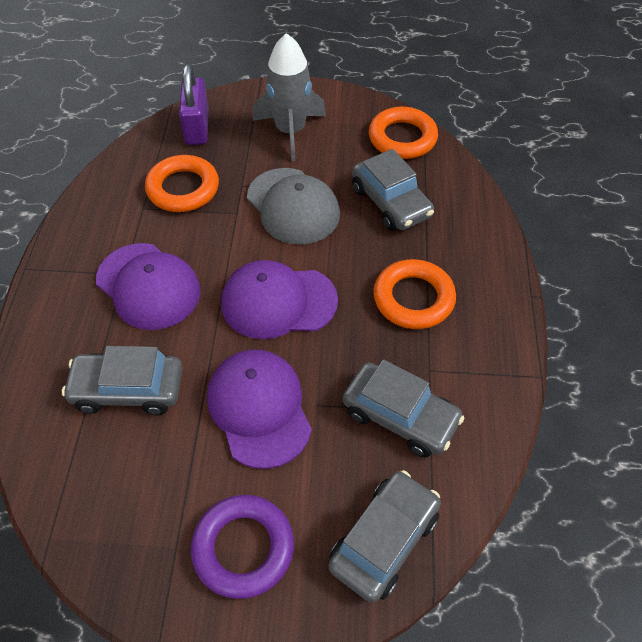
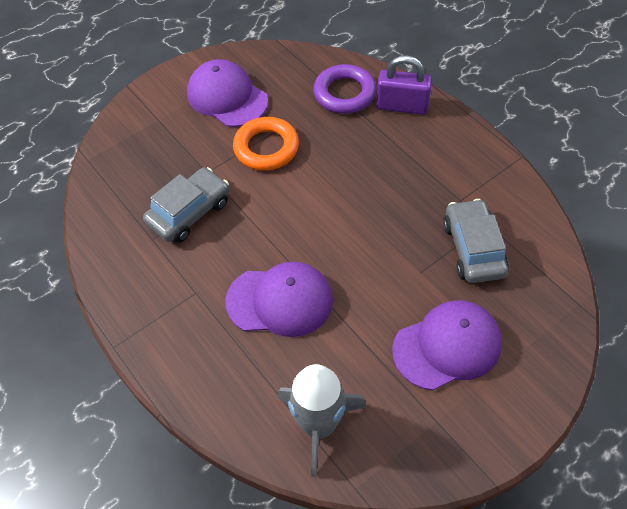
grey cap: 1 -> 0
grey car: 4 -> 2
orange ring: 3 -> 1

